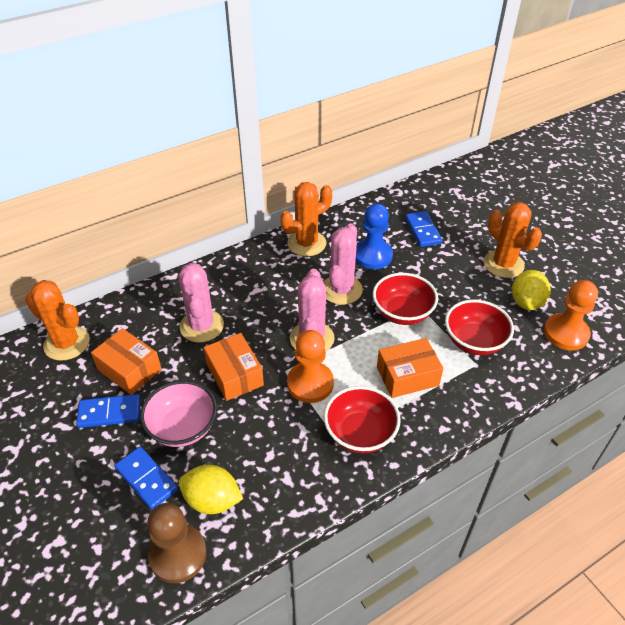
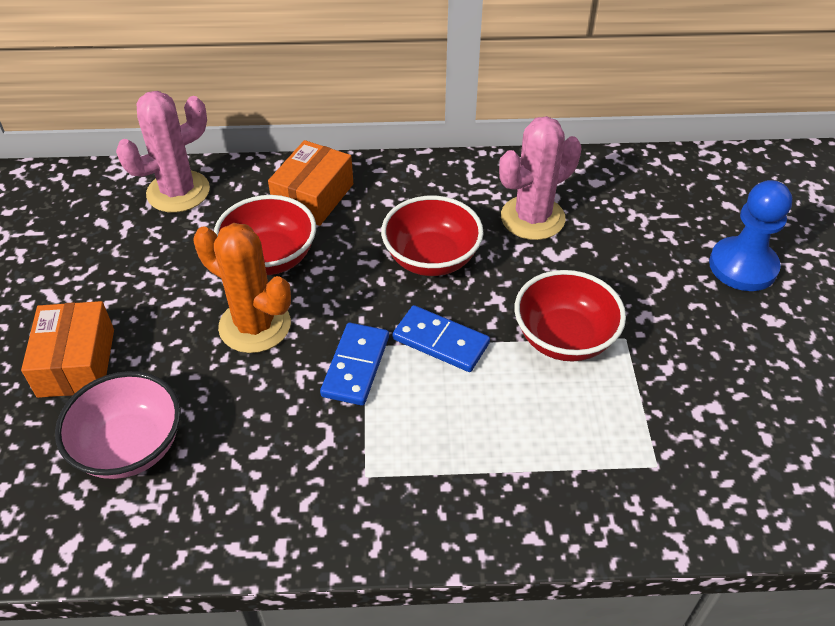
blue domino: 3 -> 2
brown pawn: 1 -> 0
orange box: 3 -> 2
orange cactus: 3 -> 1
orange pawn: 2 -> 0
pink cactus: 3 -> 2
yellow lemon: 2 -> 0

